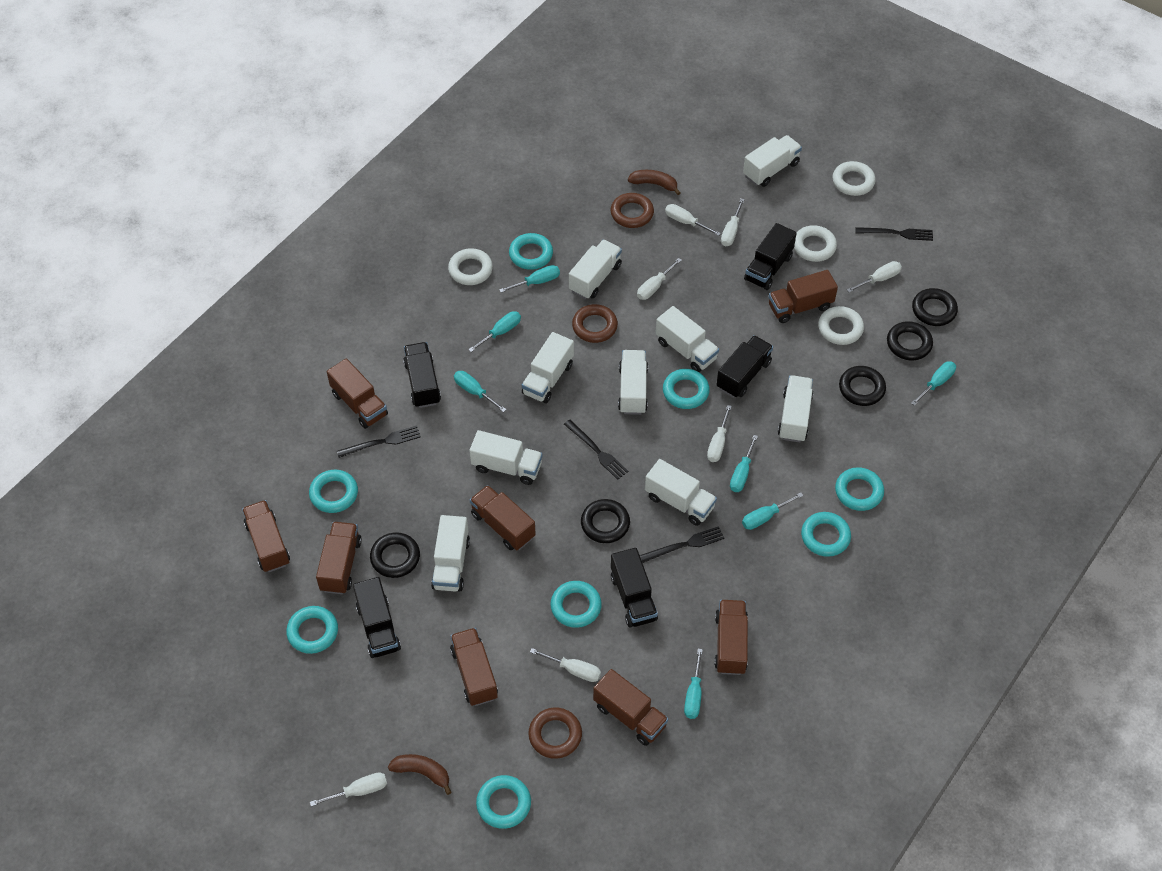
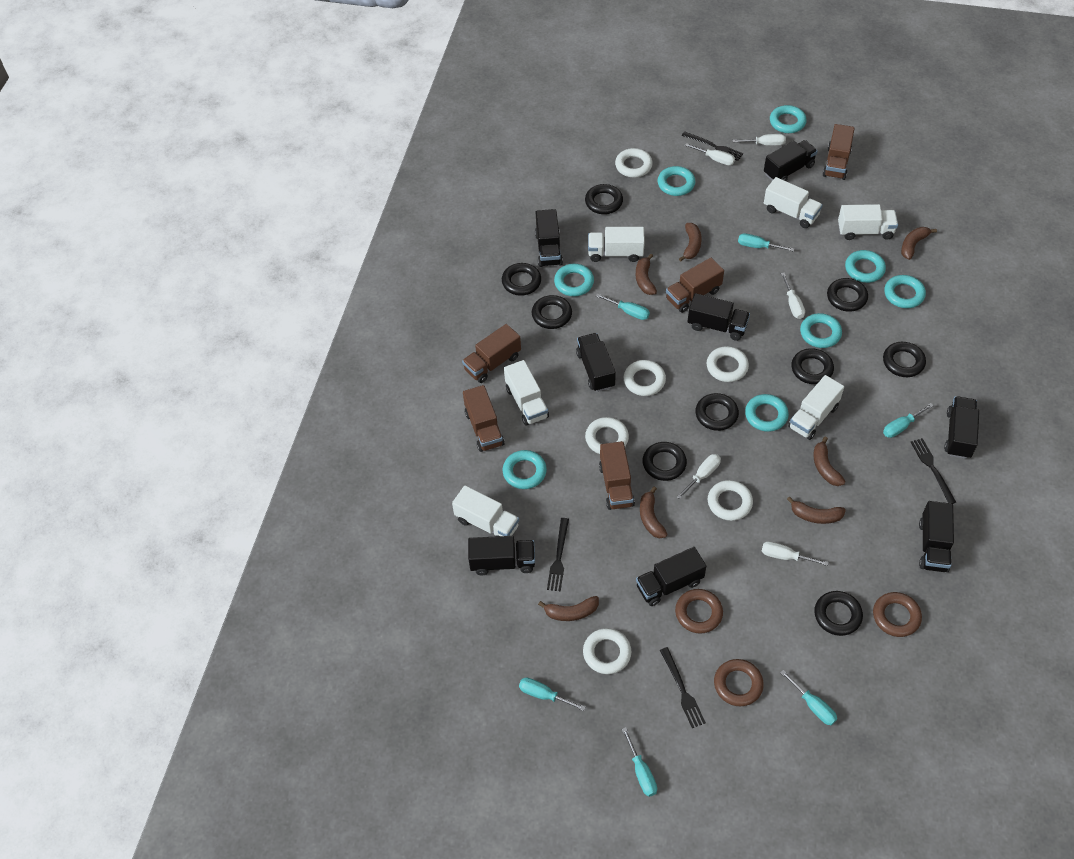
black ring: 5 -> 9
black truck: 5 -> 8
brown banana: 2 -> 7
brown truck: 8 -> 5
turquoise screwdriver: 7 -> 6
white ring: 4 -> 6
white screwdriver: 7 -> 5
white truck: 9 -> 6

